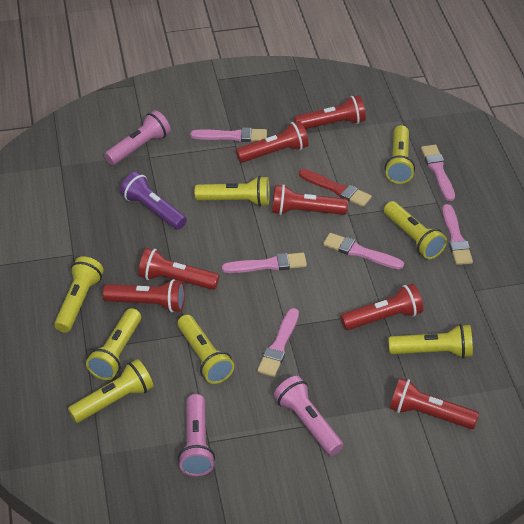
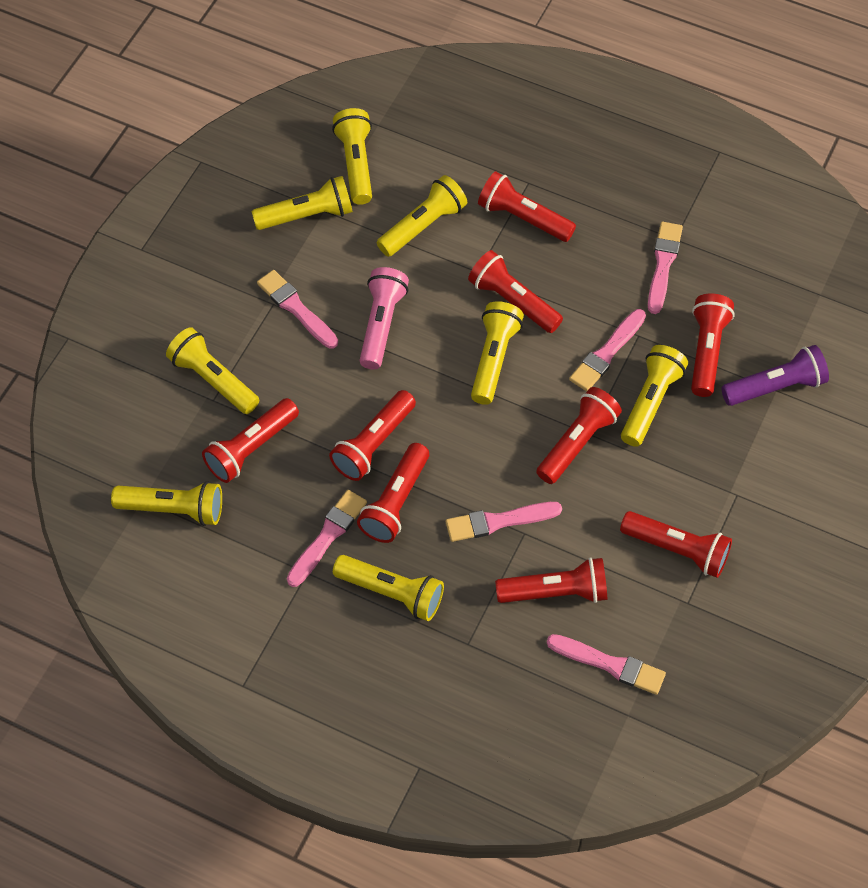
pink flashlight: 3 -> 1
red brush: 1 -> 0
red flashlight: 7 -> 9

